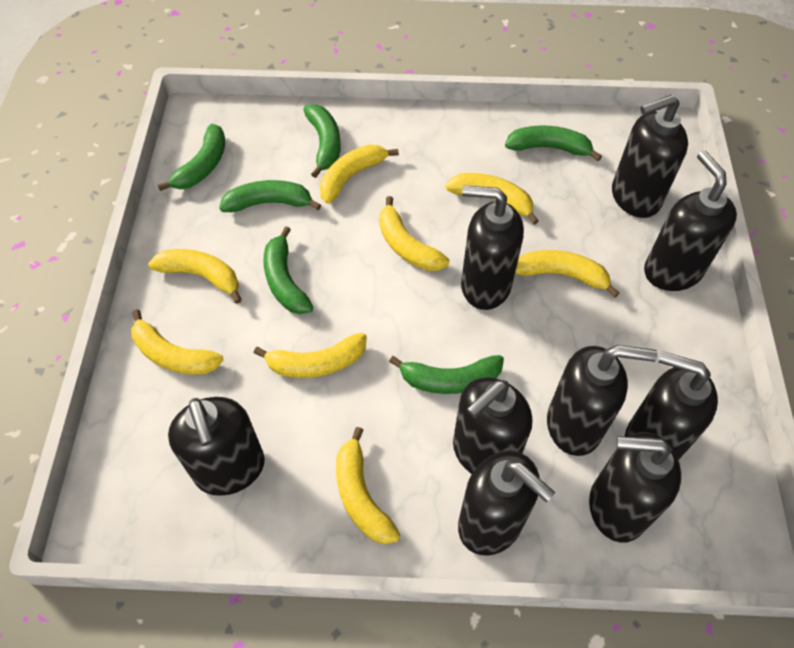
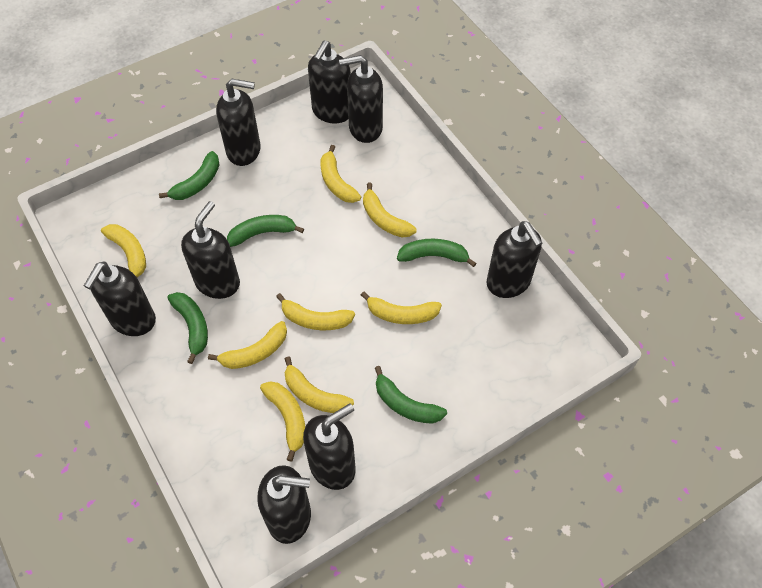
black soap dispenser: 9 -> 8
green banana: 6 -> 5

